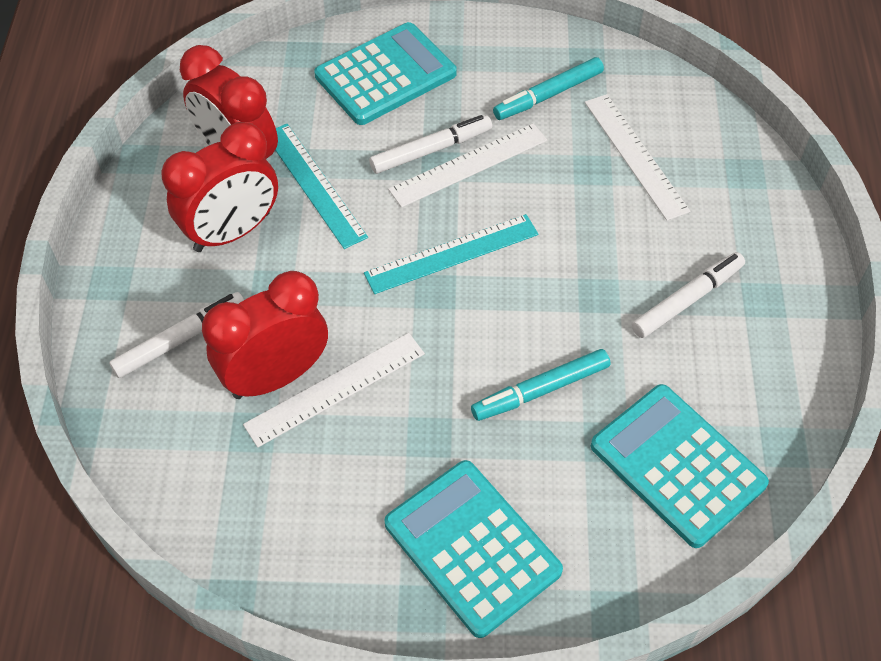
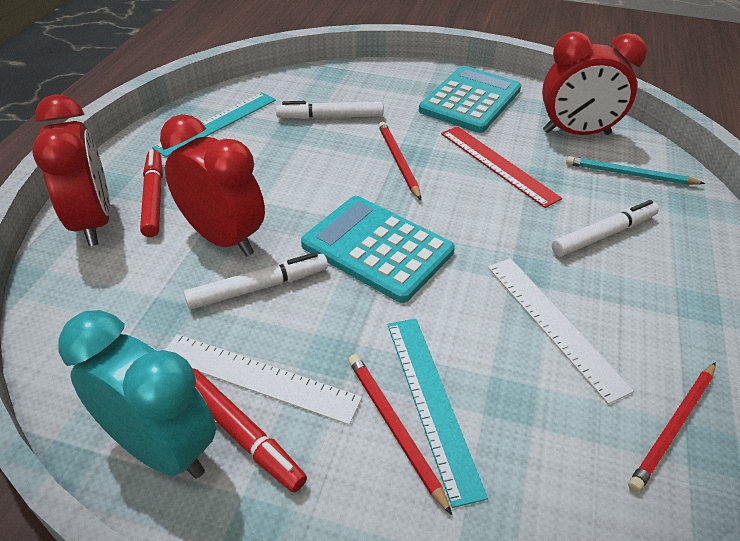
red marker: 0 -> 2
red pencil: 0 -> 3
red ruler: 0 -> 1
turquoise calculator: 3 -> 2
turquoise clock: 0 -> 1
turquoise marker: 2 -> 0
turquoise pencil: 0 -> 1
white ruler: 3 -> 2

